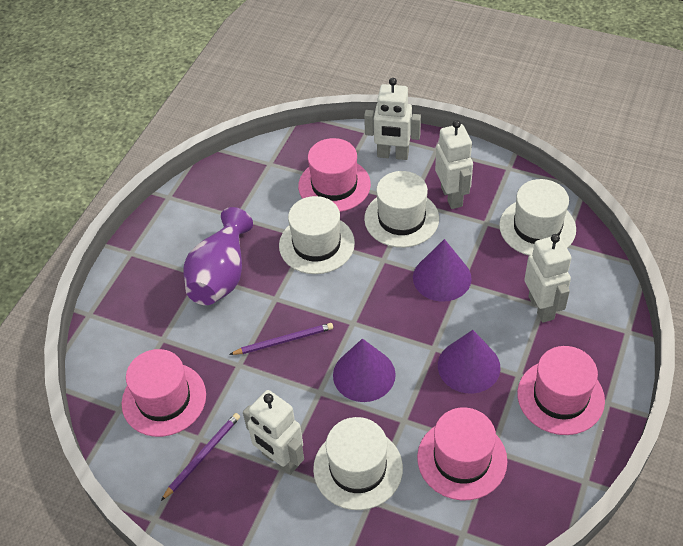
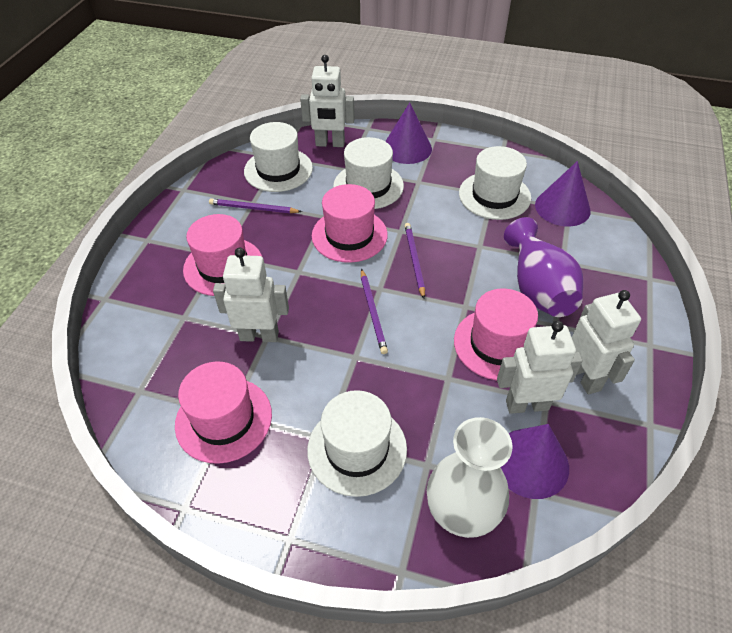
purple pencil: 2 -> 3
white vase: 0 -> 1

